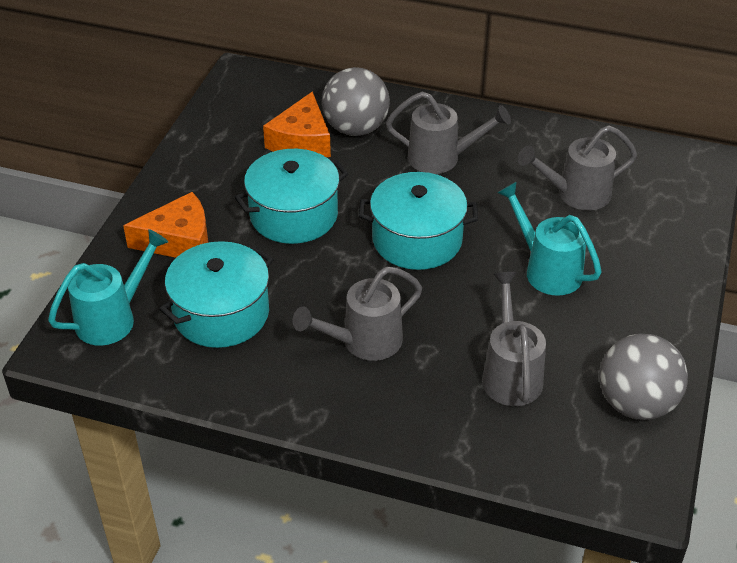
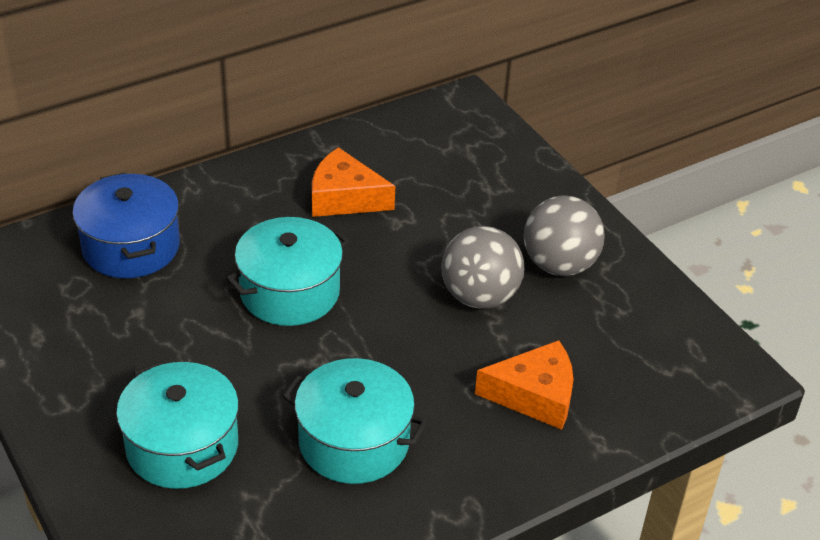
blue pot: 0 -> 1
grey watering can: 4 -> 0
turquoise watering can: 2 -> 0

